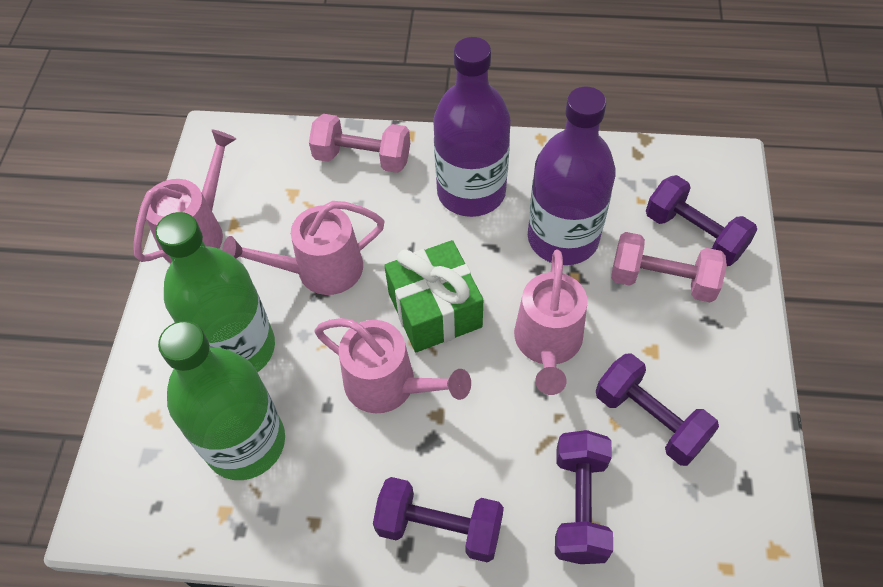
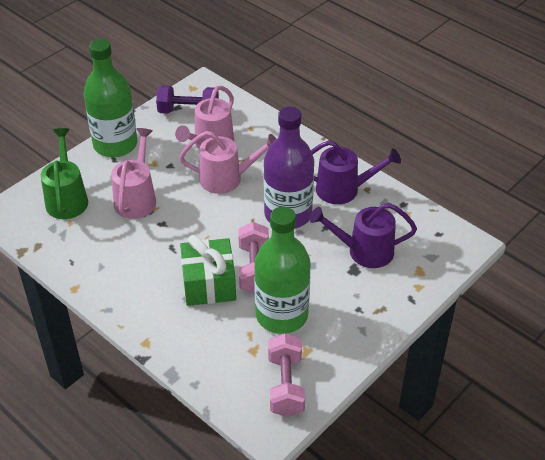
green watering can: 0 -> 1
pink watering can: 4 -> 3
purple bottle: 2 -> 1
purple dumbbell: 4 -> 1
purple watering can: 0 -> 2

